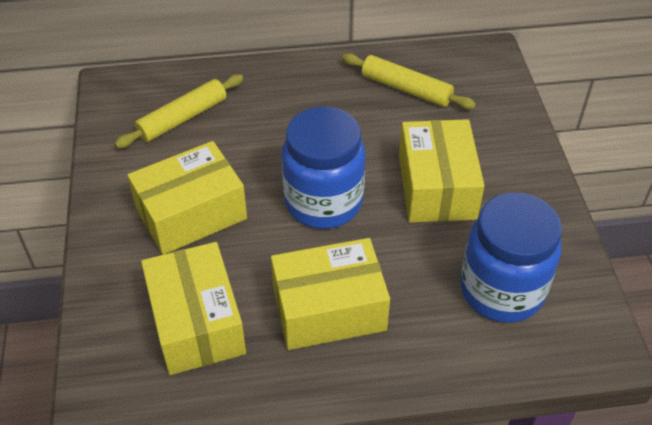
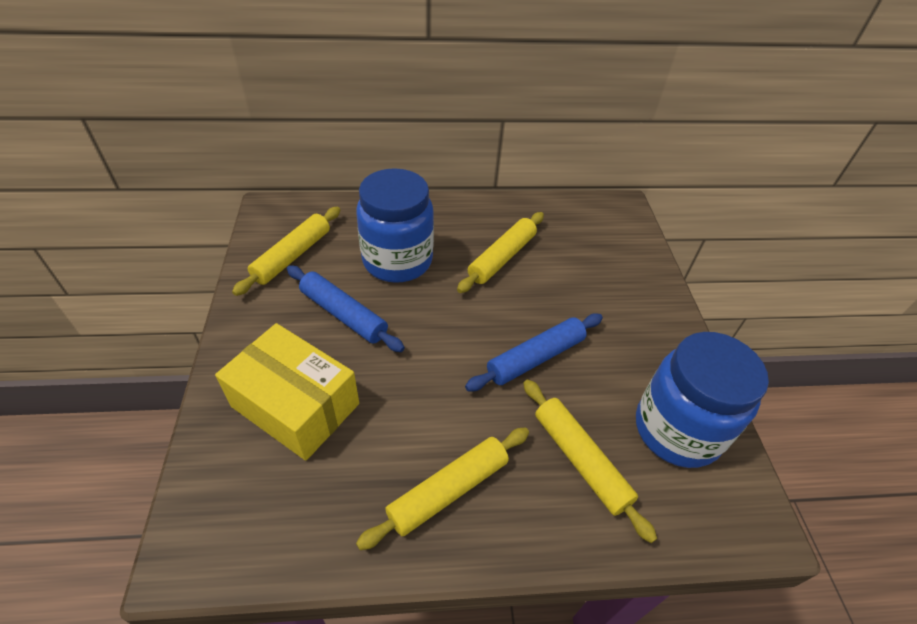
blue rolling pin: 0 -> 2
yellow box: 4 -> 1
yellow rolling pin: 2 -> 4

